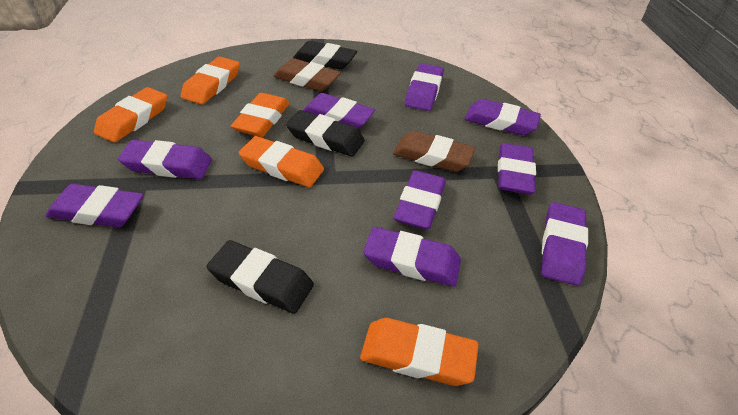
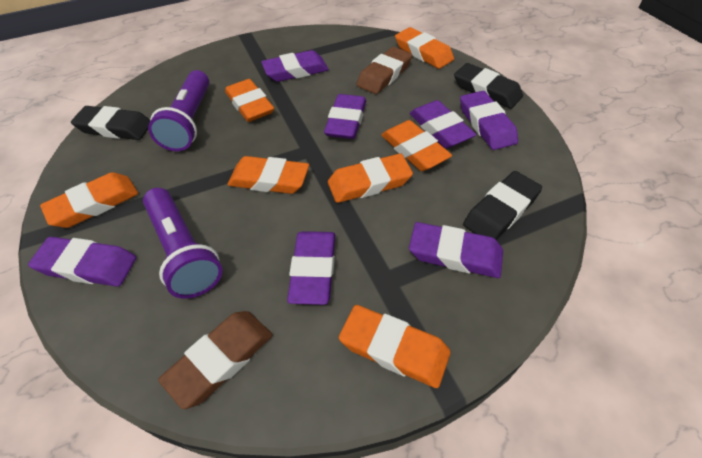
orange eraser: 5 -> 7
purple eraser: 9 -> 7
purple flashlight: 0 -> 2

